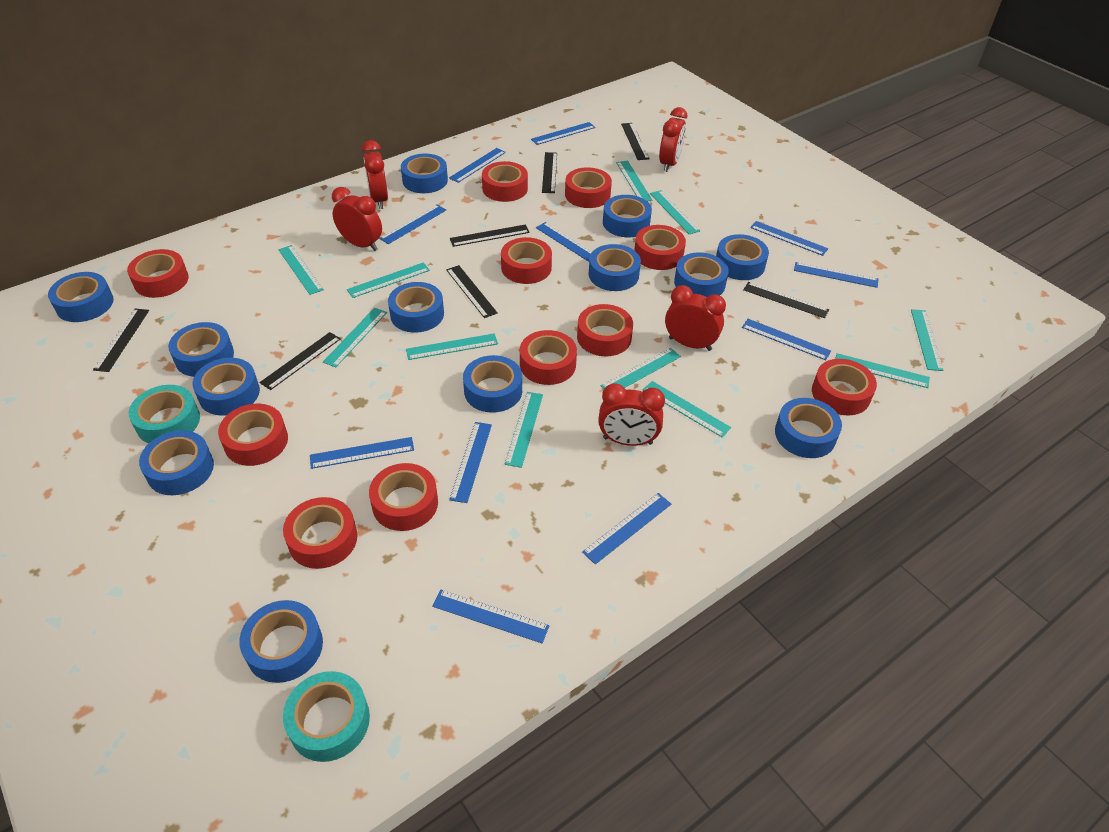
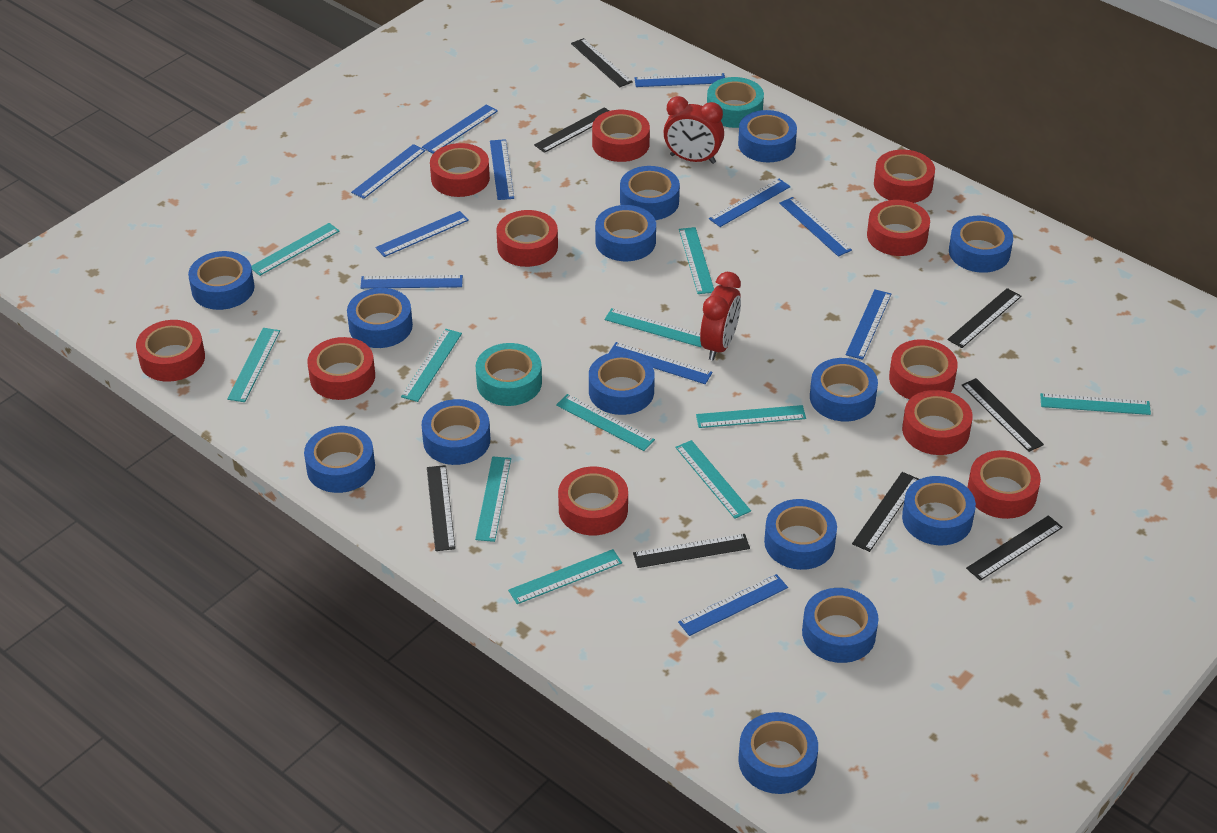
black ruler: 7 -> 8
blue tape: 13 -> 14
red clock: 5 -> 2

